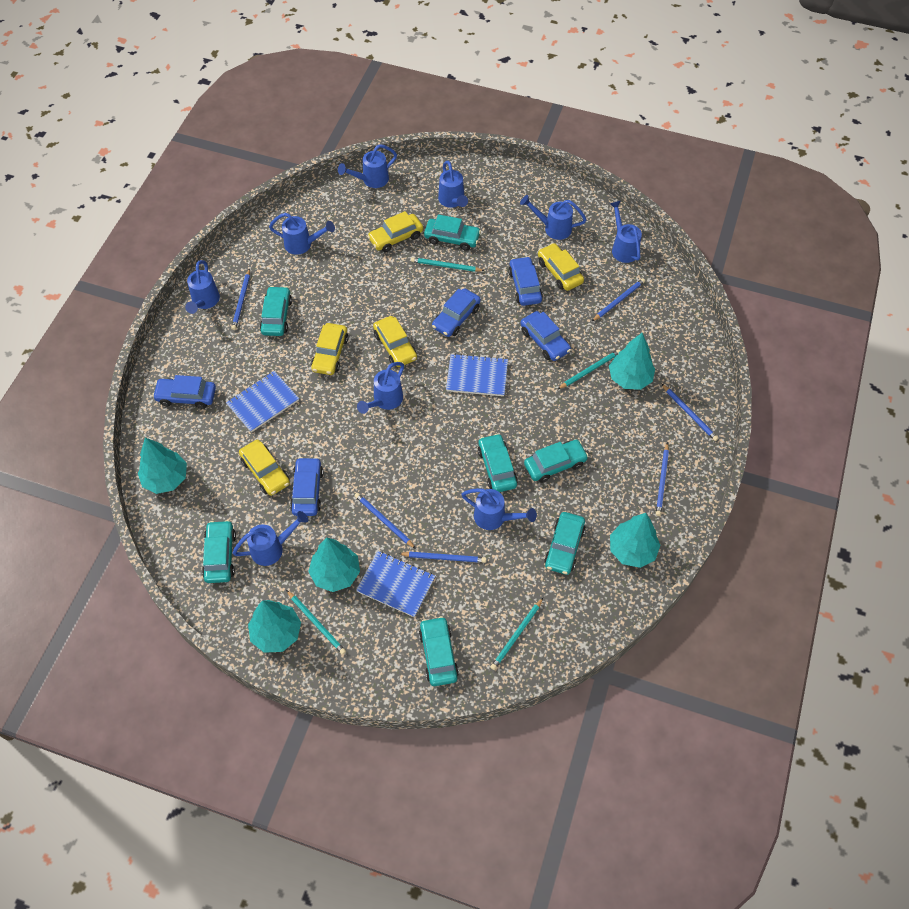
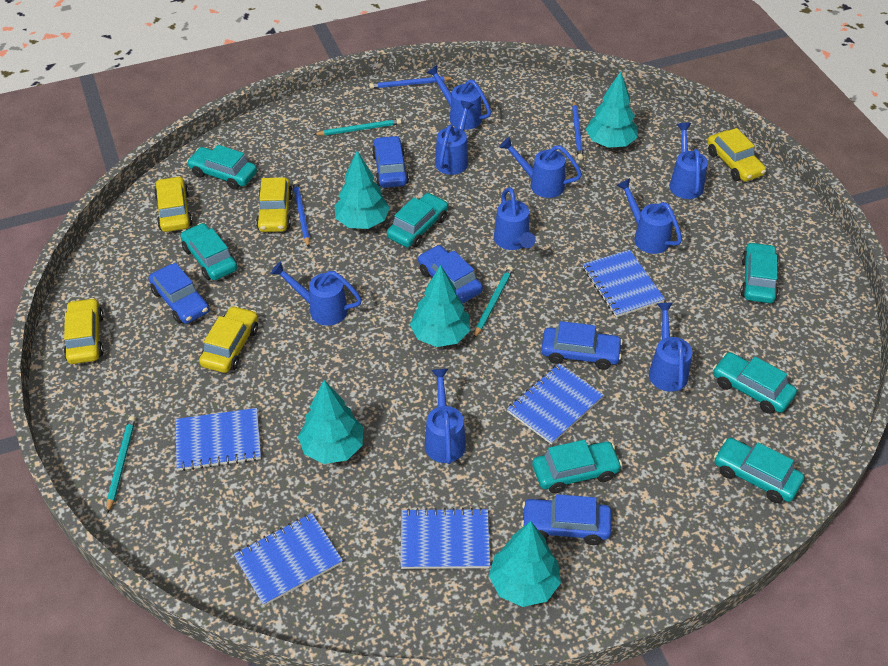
blue notebook: 3 -> 5
blue pencil: 6 -> 3
turquoise pencil: 4 -> 3

